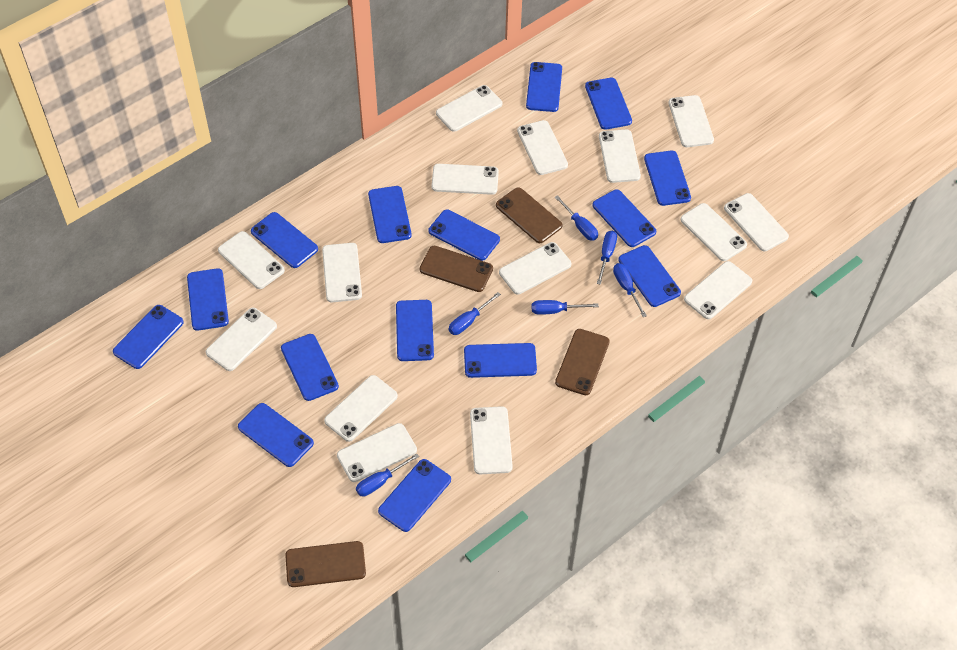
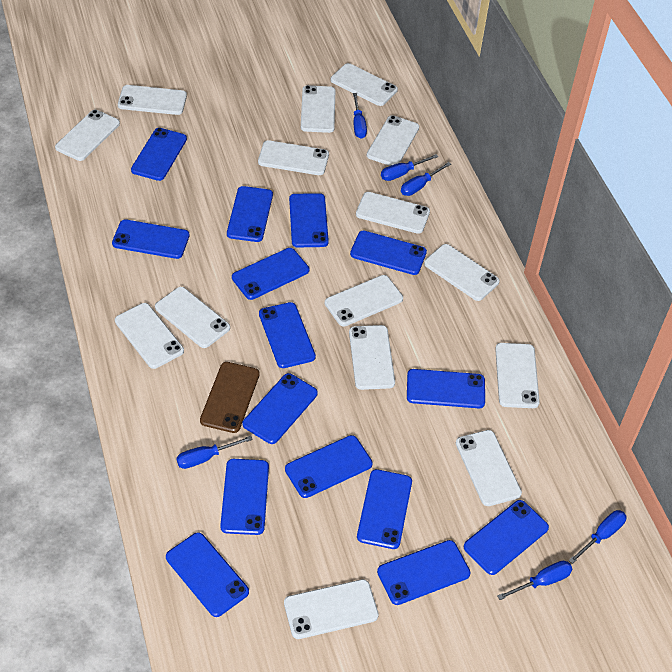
brown phone: 4 -> 1

